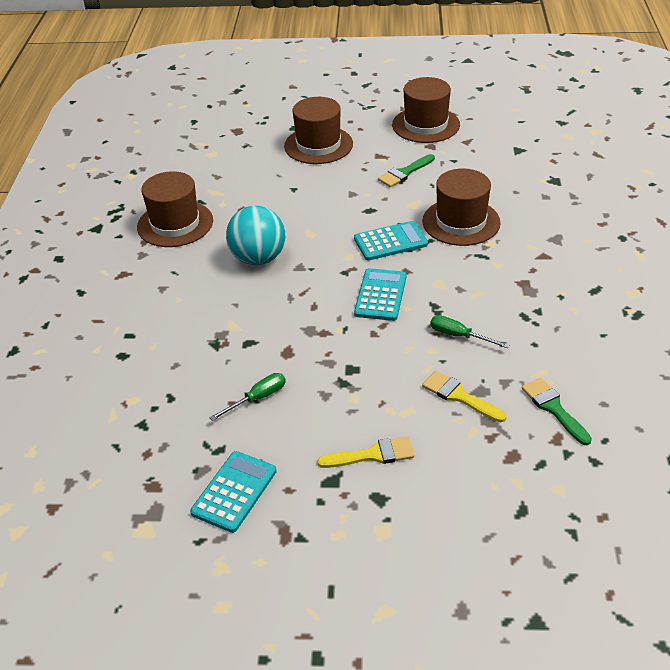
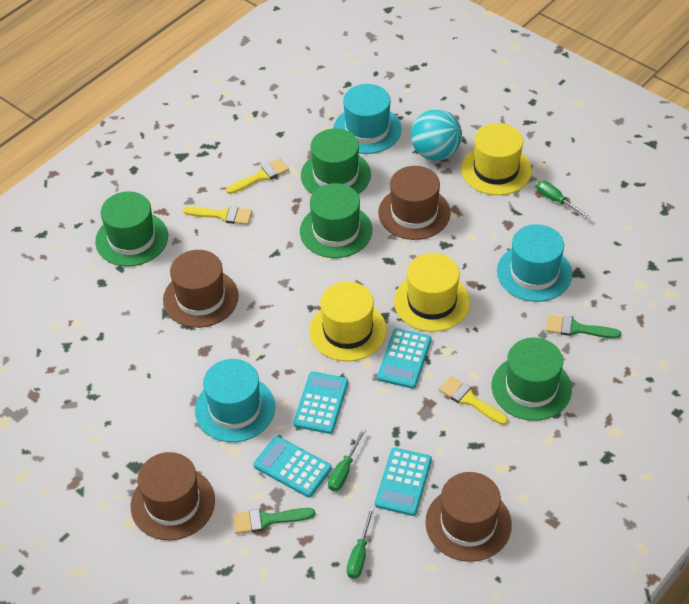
green hat: 0 -> 4
green screwdriver: 2 -> 3
turquoise calculator: 3 -> 4
turquoise hat: 0 -> 3
yellow brush: 2 -> 3
yellow hat: 0 -> 3

